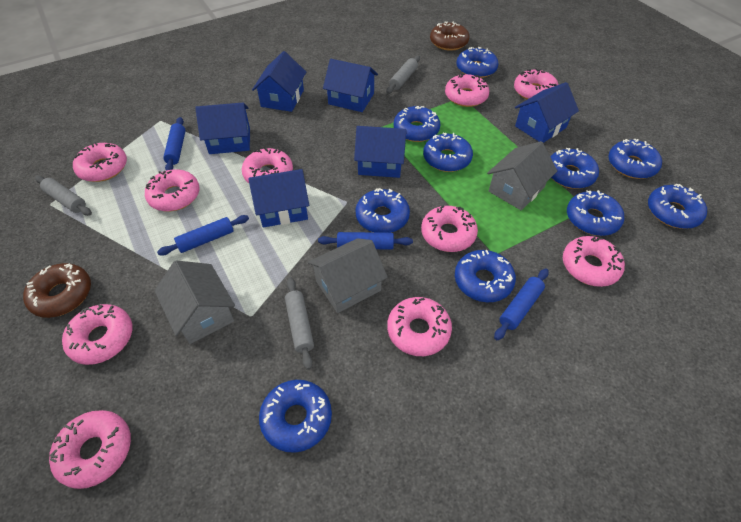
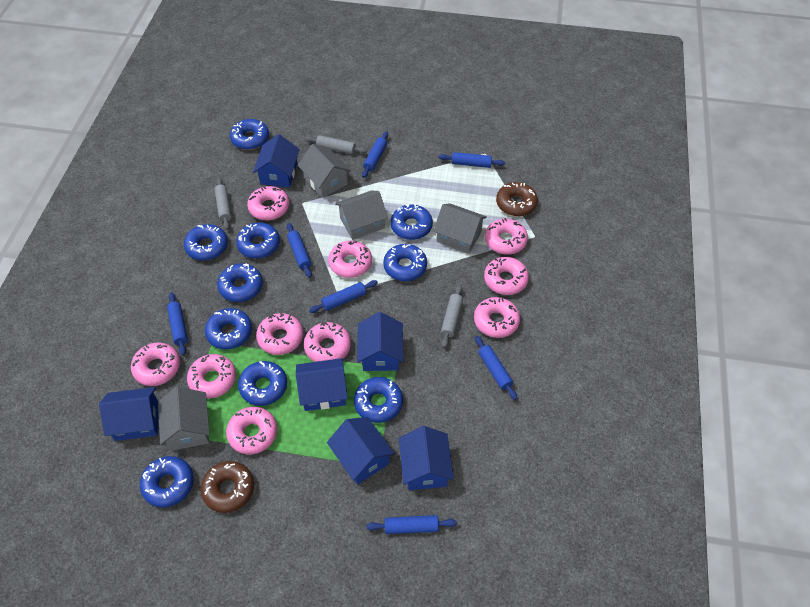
blue rolling pin: 4 -> 7
grey house: 3 -> 4

